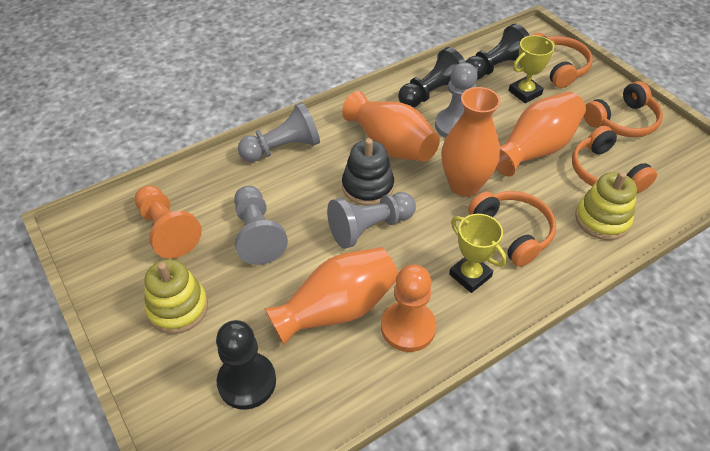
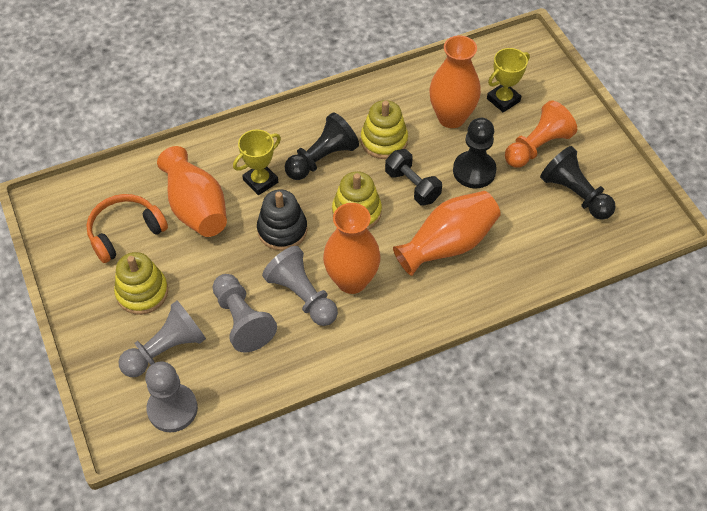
black dumbbell: 0 -> 1
orange headphones: 4 -> 1
orange pawn: 2 -> 1
yellow stacking toy: 2 -> 3

